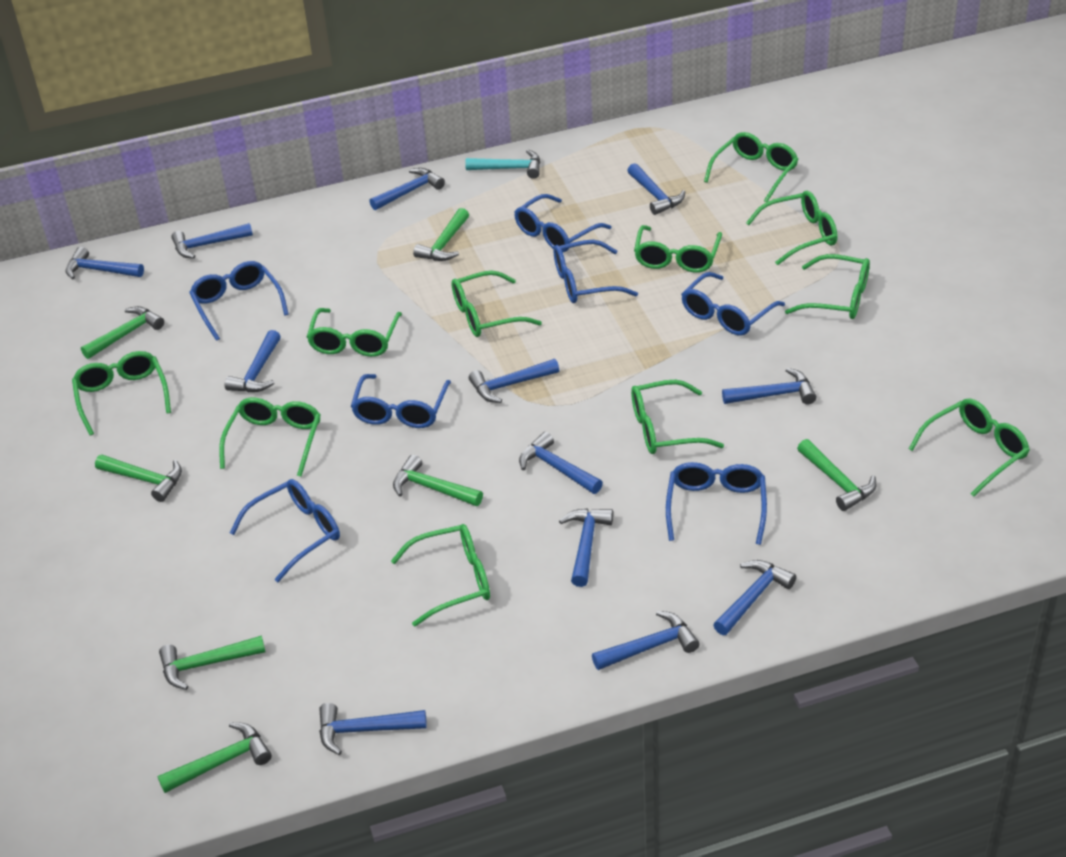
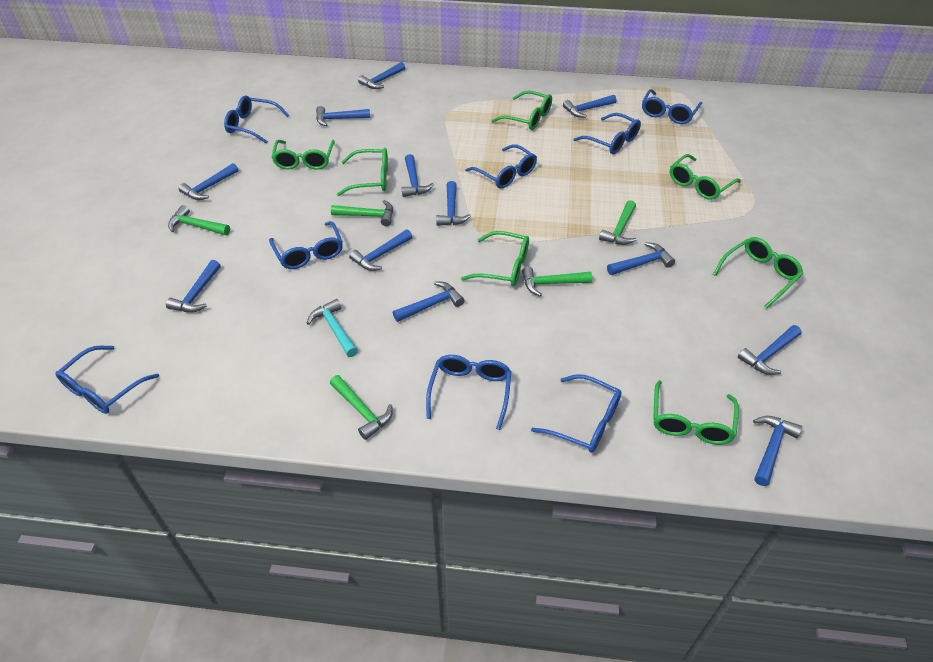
blue glasses: 7 -> 8
green glasses: 11 -> 7
green hammer: 7 -> 5

